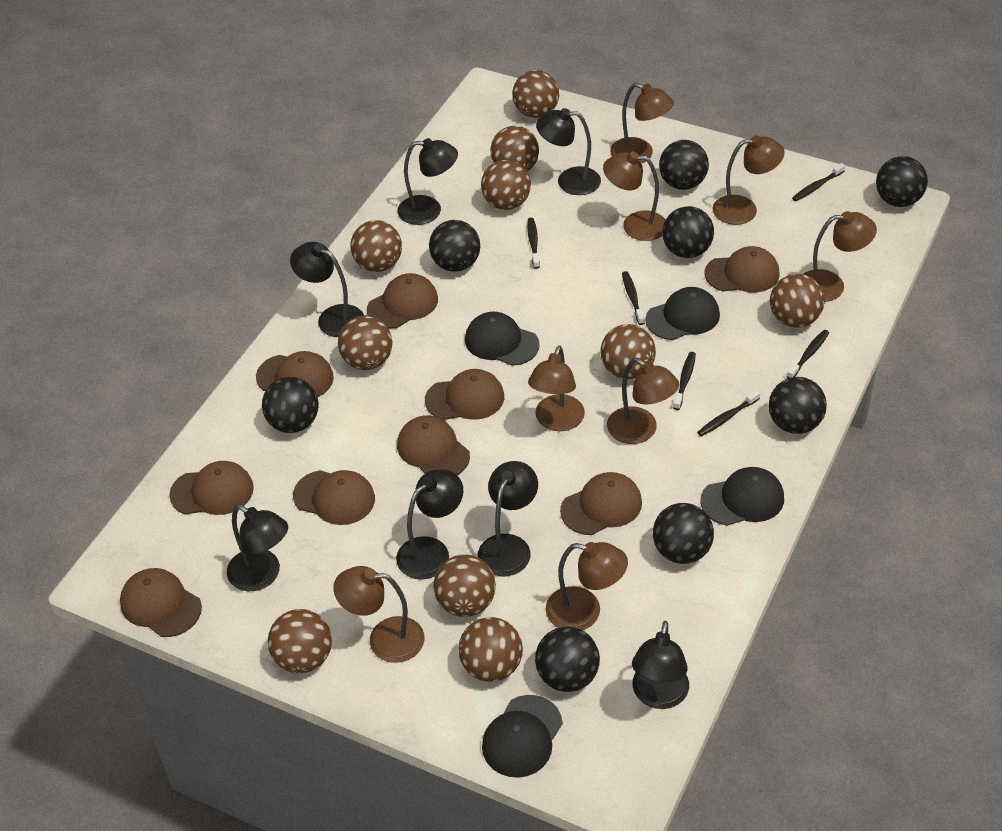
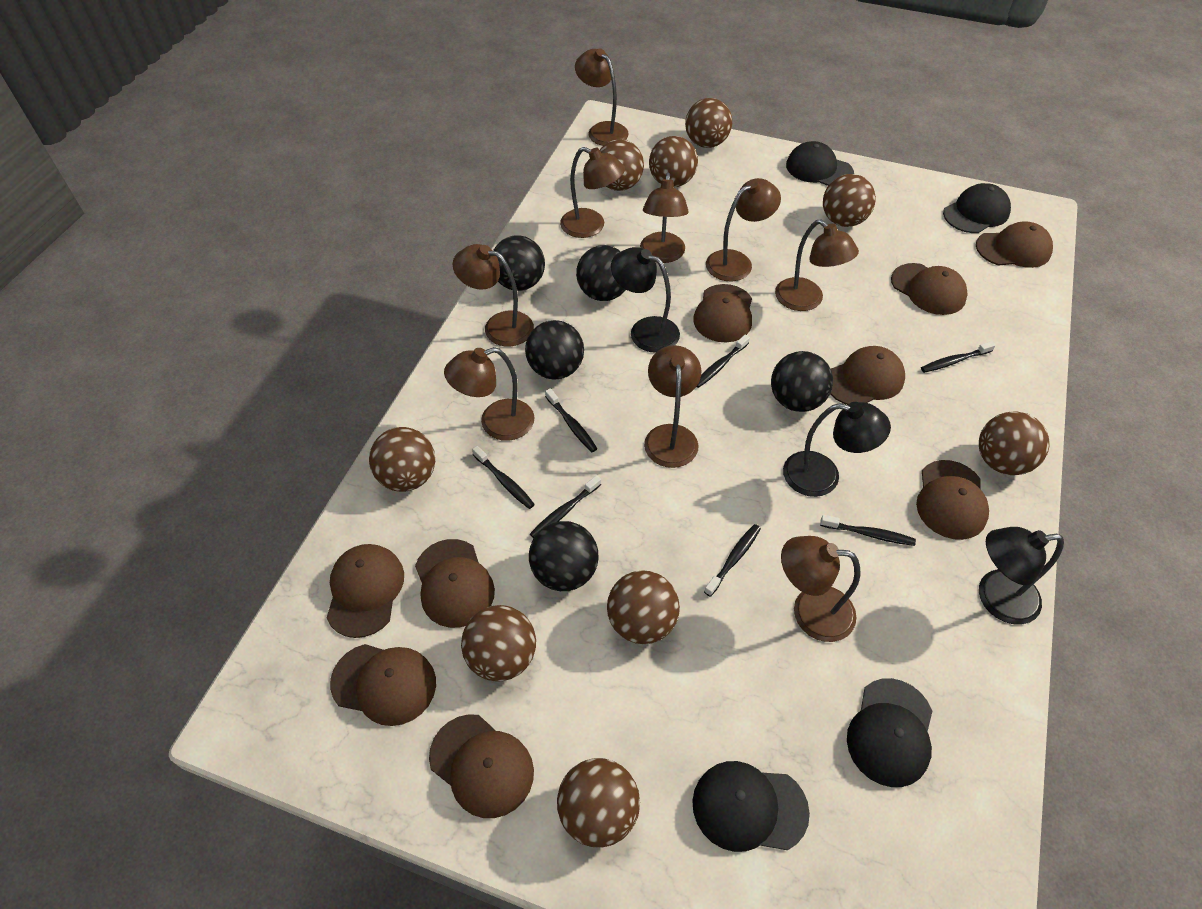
black ball: 8 -> 5
black lamp: 7 -> 3
black toothbrush: 6 -> 7
brown ball: 10 -> 9
brown lamp: 8 -> 9

